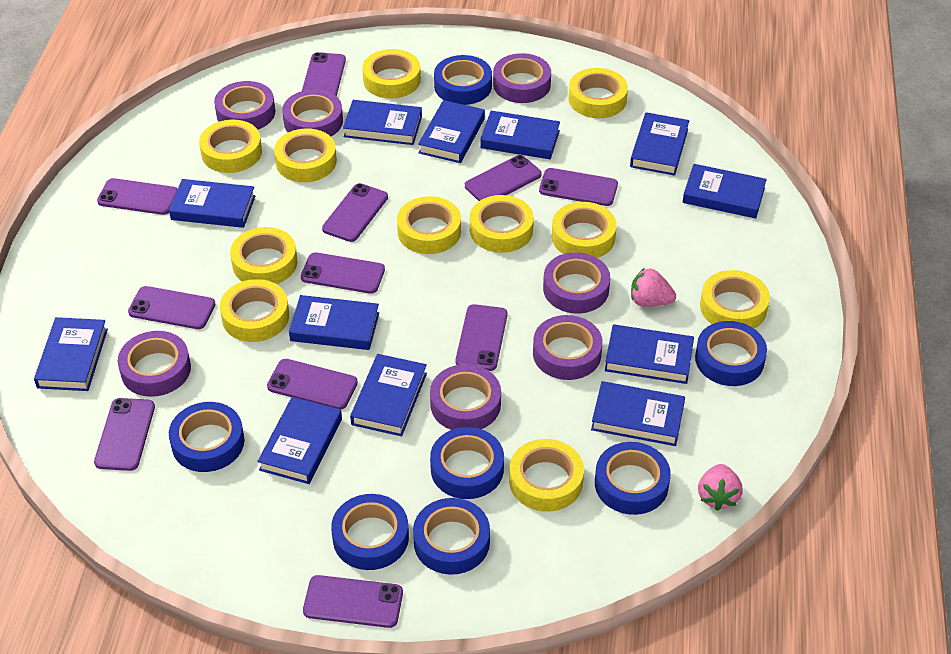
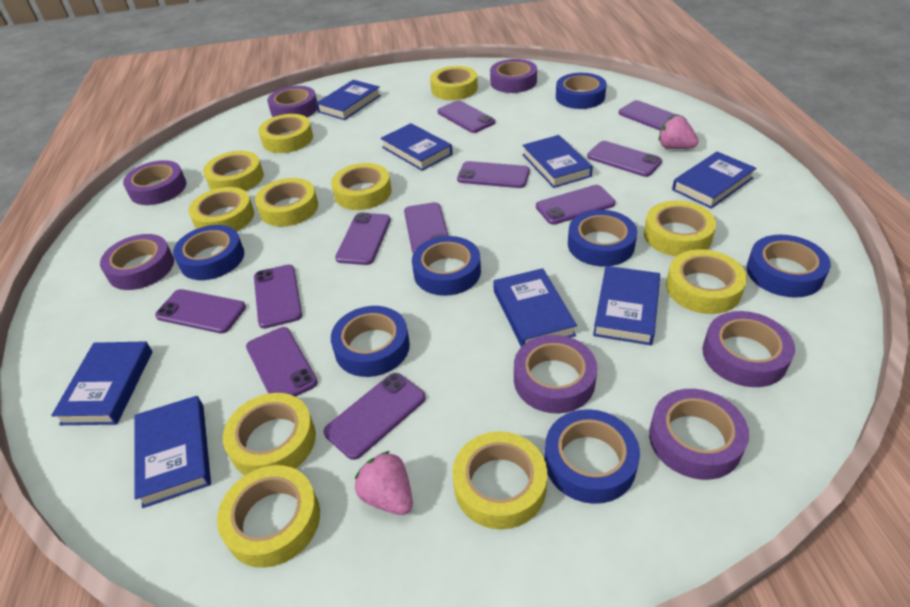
blue book: 12 -> 8

